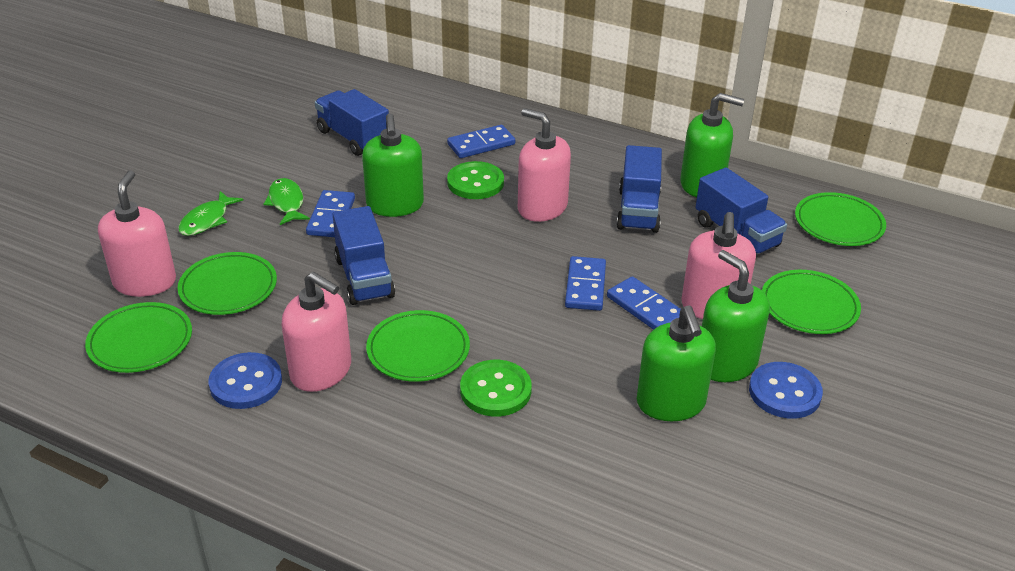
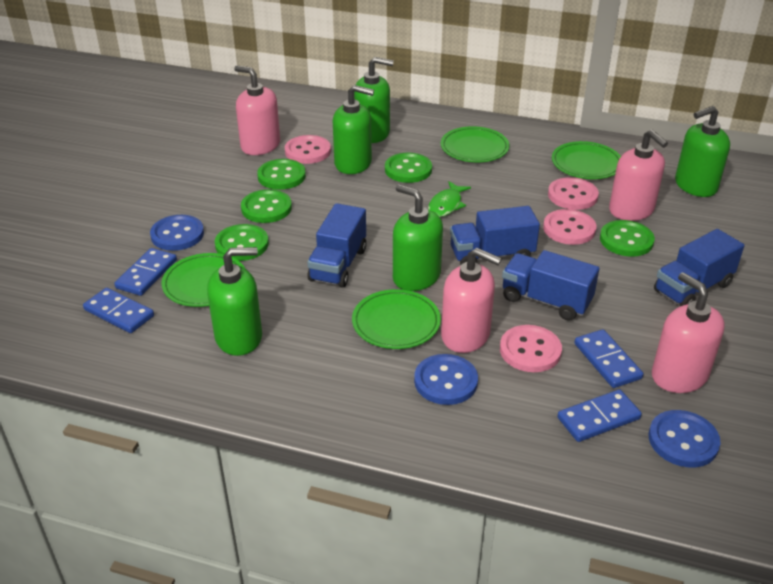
blue button: 2 -> 3
green button: 2 -> 5
green fish: 2 -> 1
green plate: 5 -> 4
green soap dispenser: 4 -> 5
pink button: 0 -> 4

